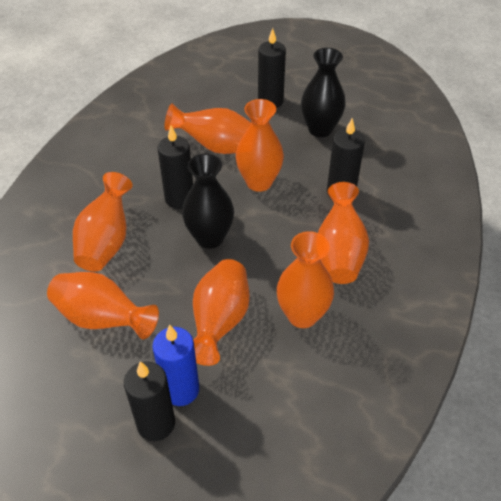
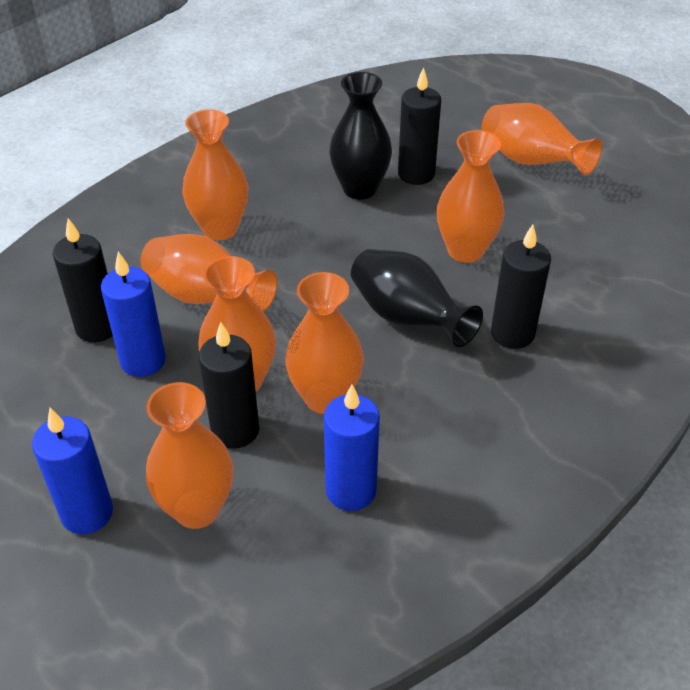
blue candle: 1 -> 3

